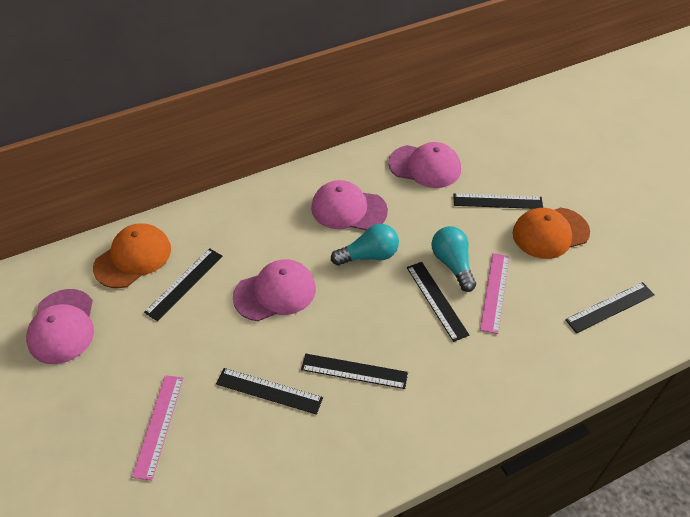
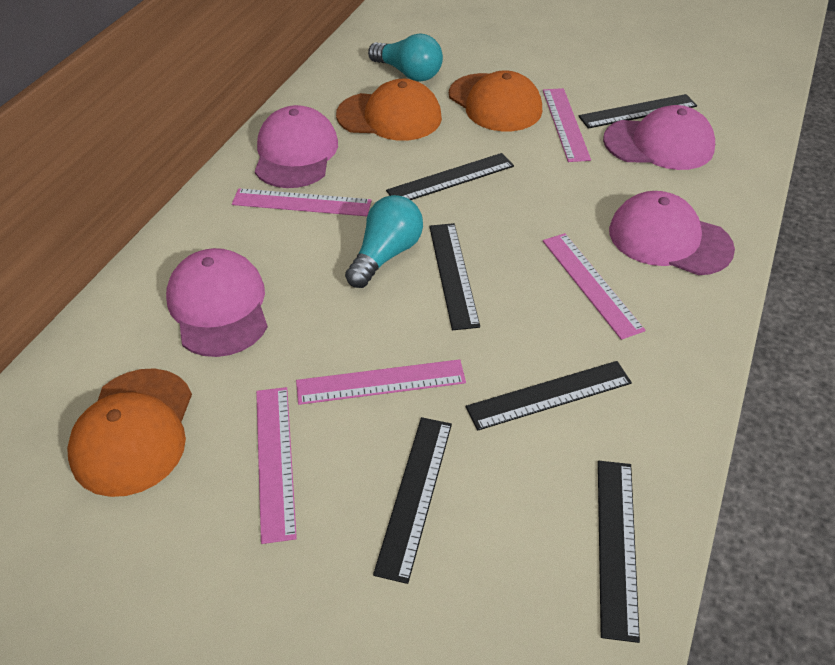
orange cap: 2 -> 3
pink ruler: 2 -> 5

